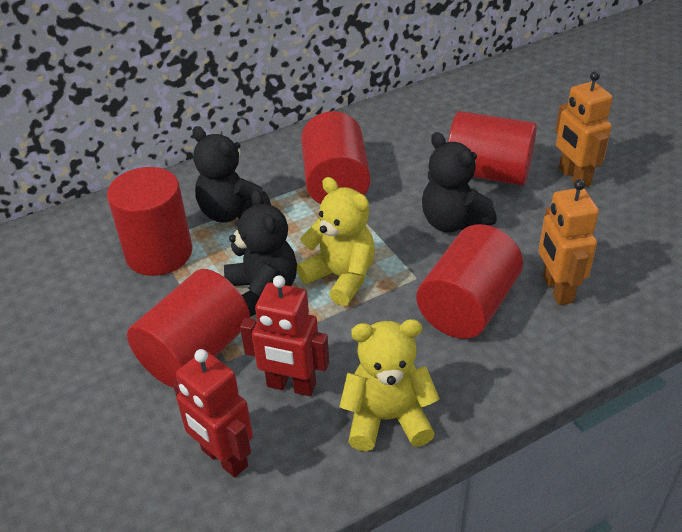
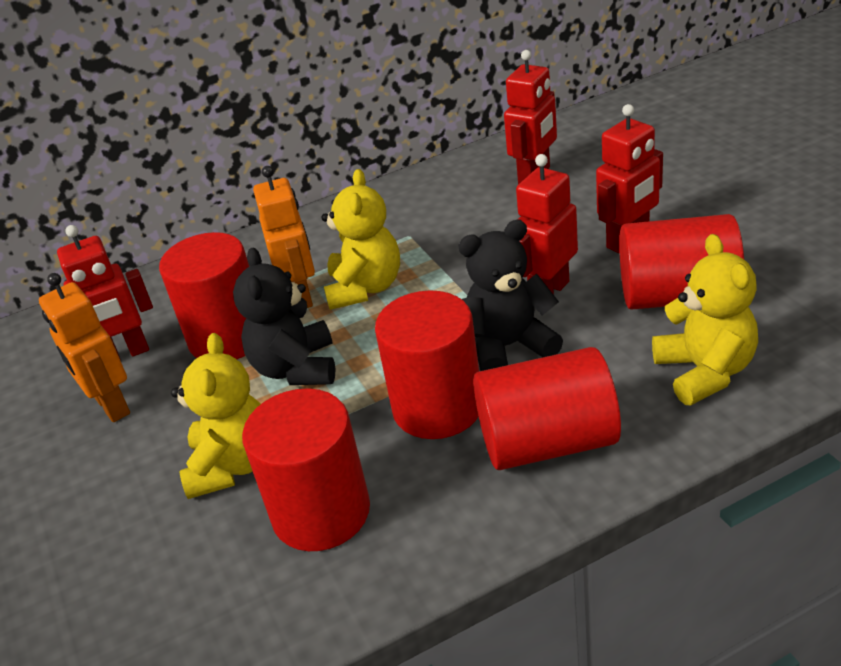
black teddy bear: 3 -> 2
red robot: 2 -> 4
yellow teddy bear: 2 -> 3

